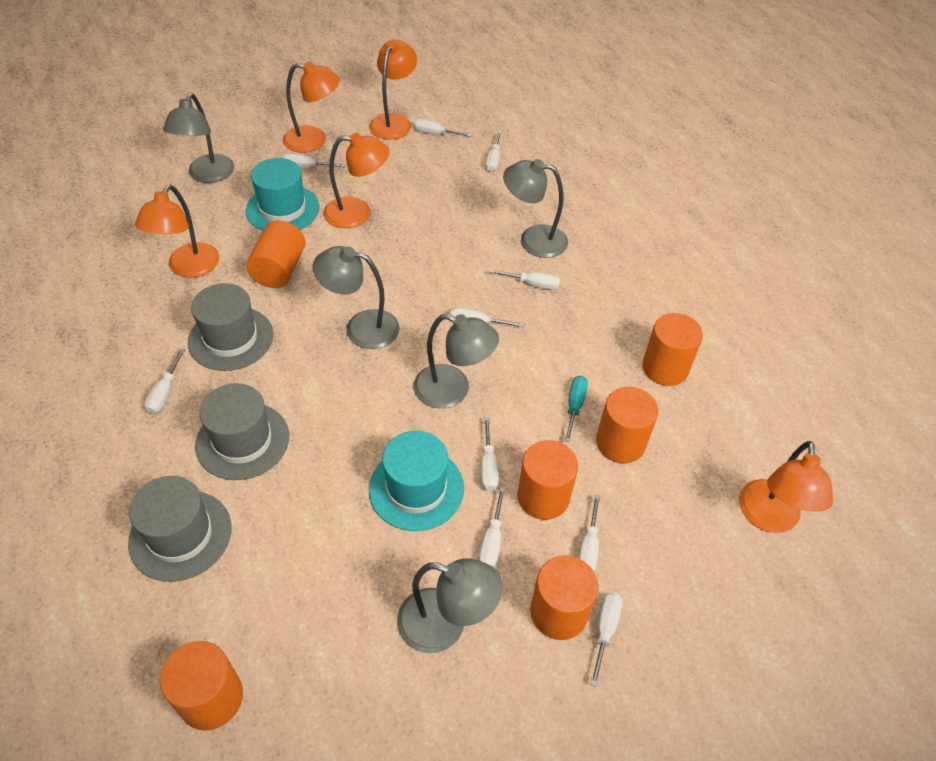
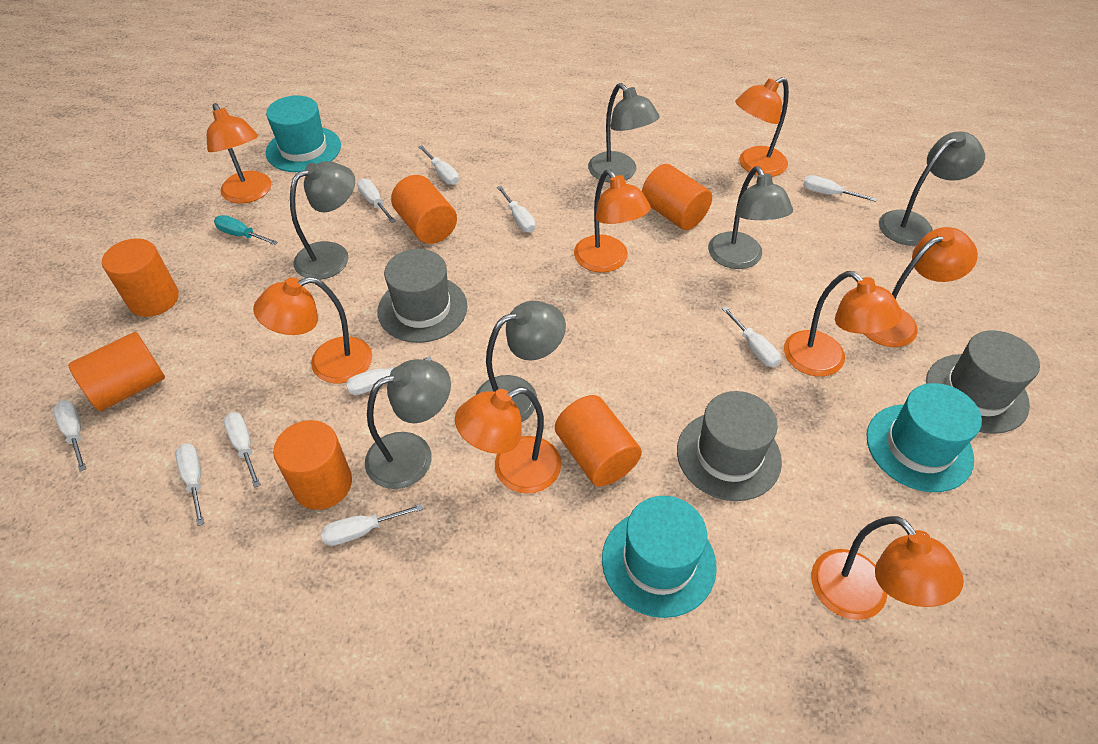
grey lamp: 5 -> 6
orange lamp: 5 -> 8
turquoise hat: 2 -> 3

